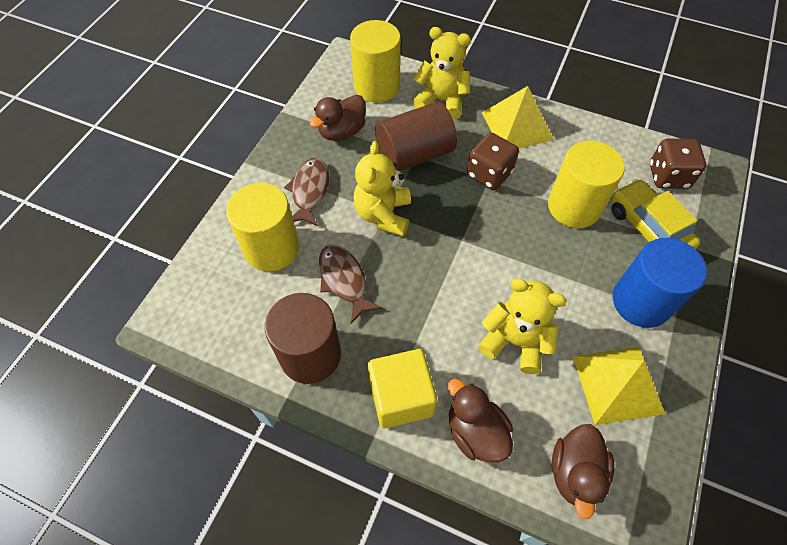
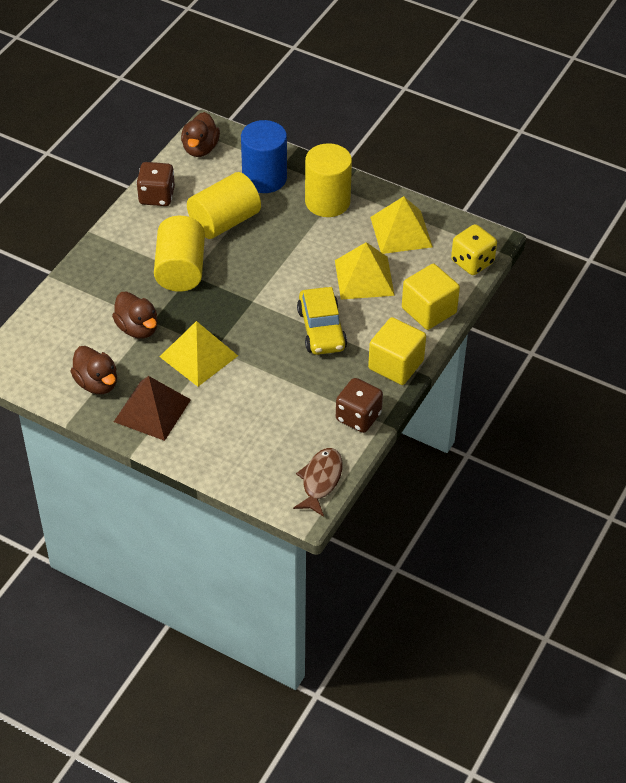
brown cylinder: 2 -> 0
brown fish: 2 -> 1
brown pyramid: 0 -> 1
yellow cube: 1 -> 2
yellow dice: 0 -> 1
yellow pyramid: 2 -> 3
yellow teddy bear: 3 -> 0

